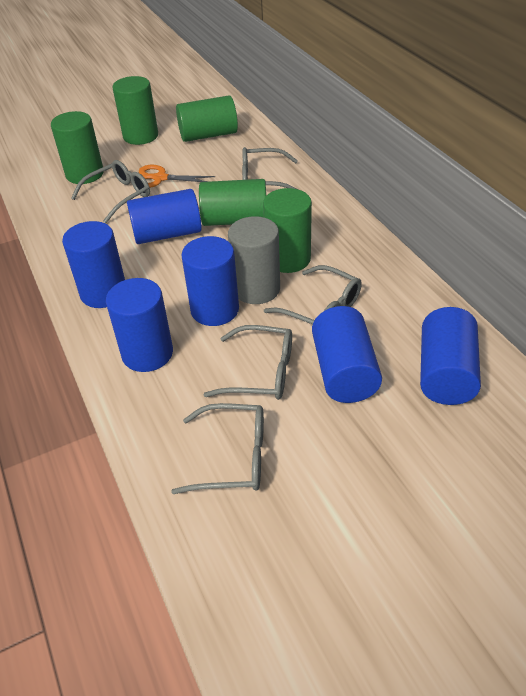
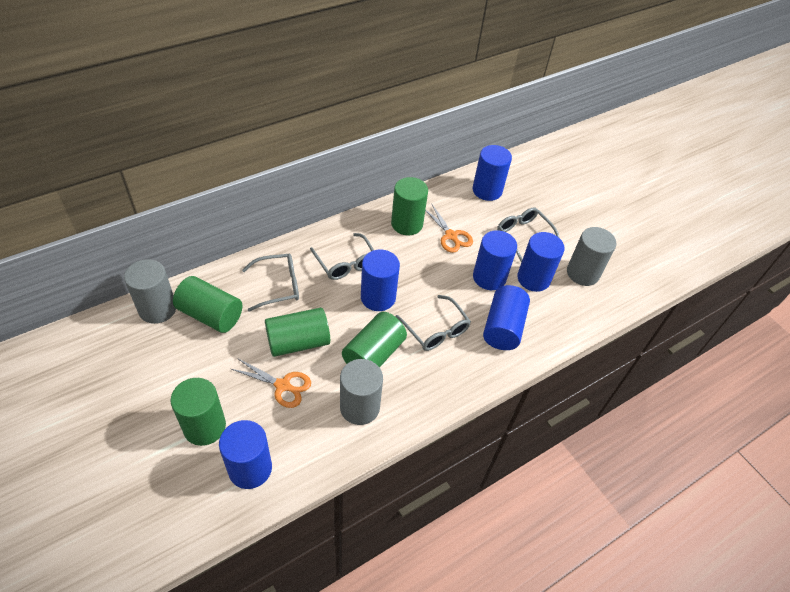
grey cylinder: 1 -> 3
grey glasses: 5 -> 4
orange scissors: 1 -> 2

